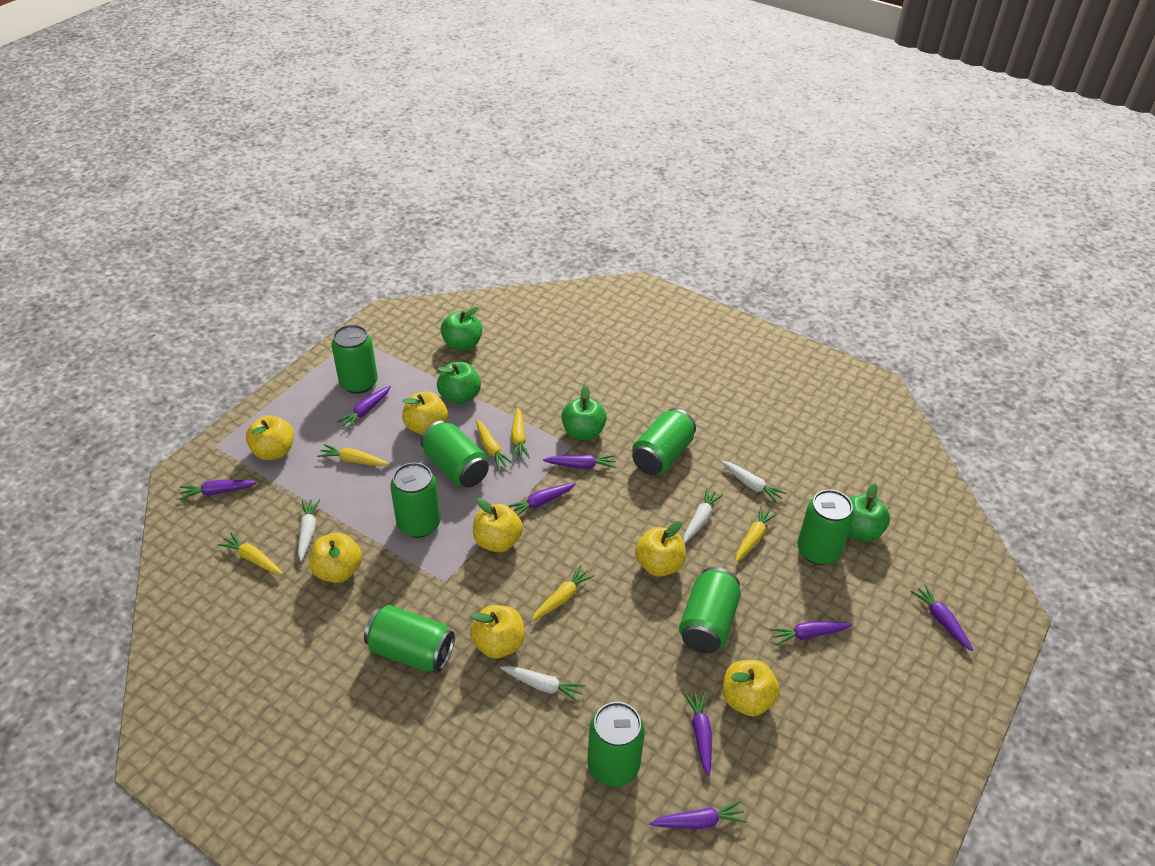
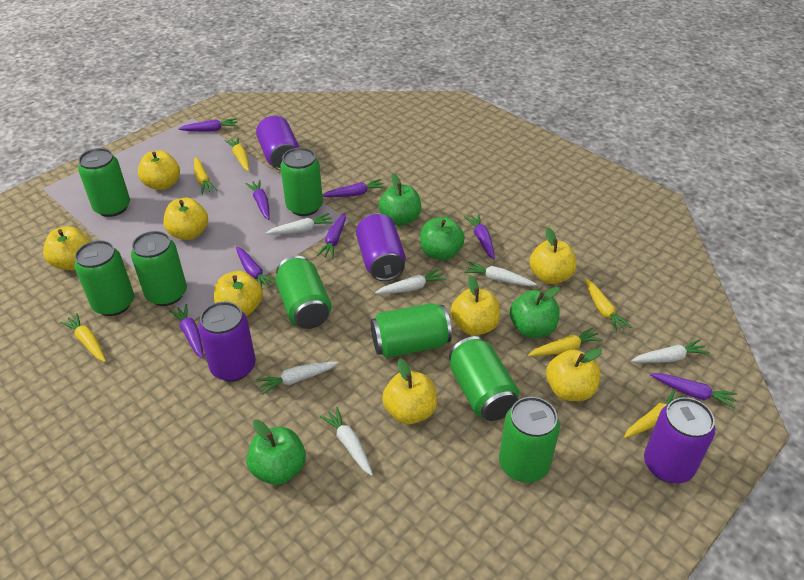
purple can: 0 -> 4
white carrot: 4 -> 6
yellow apple: 7 -> 8

